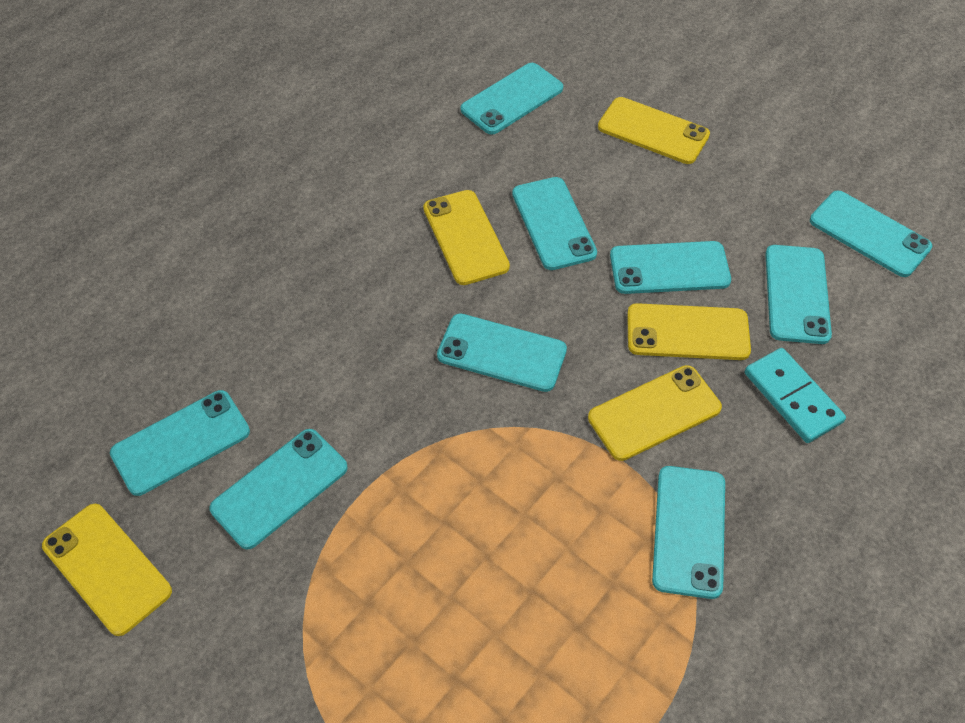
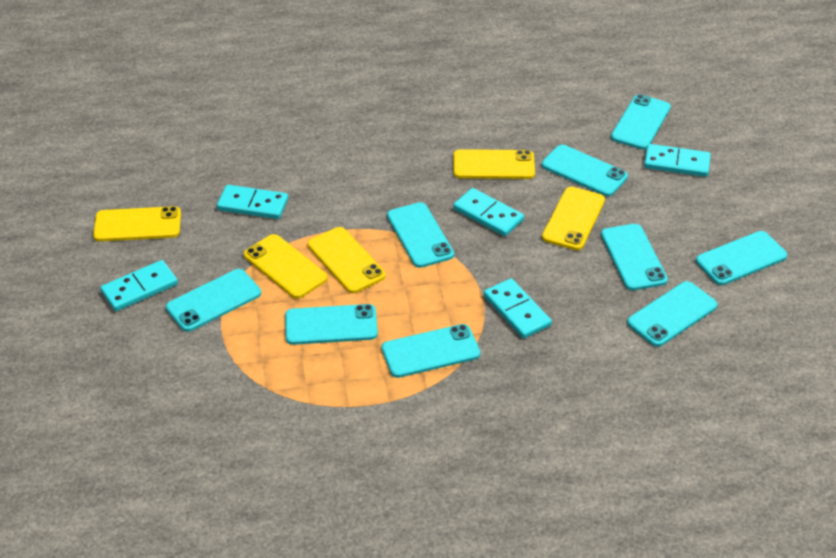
turquoise domino: 1 -> 5

